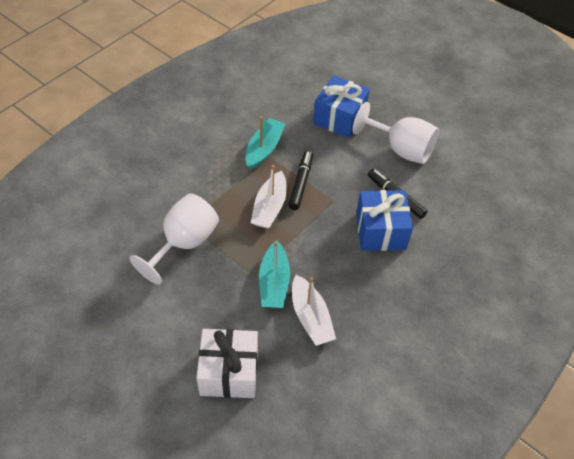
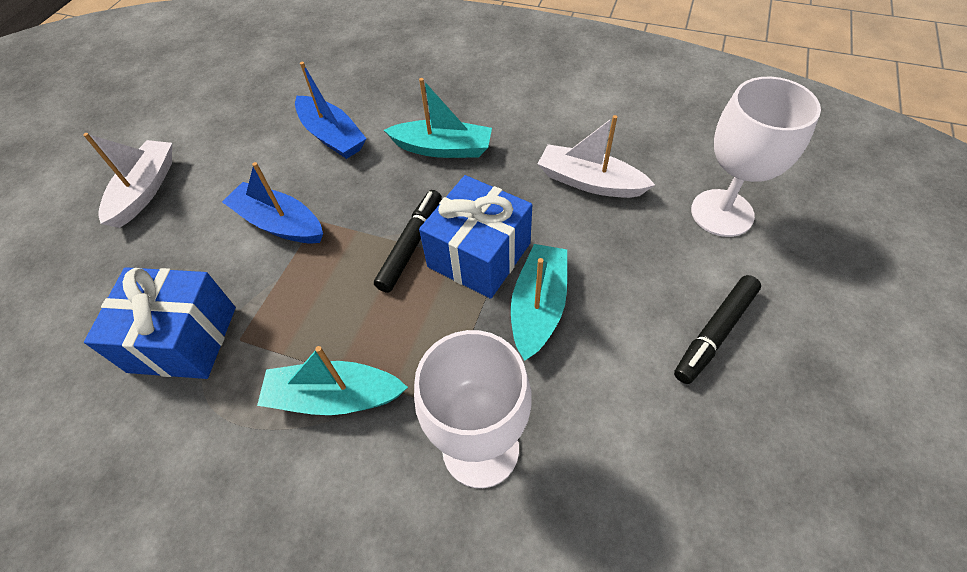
blue boat: 0 -> 2
turquoise boat: 2 -> 3
white gift: 1 -> 0

